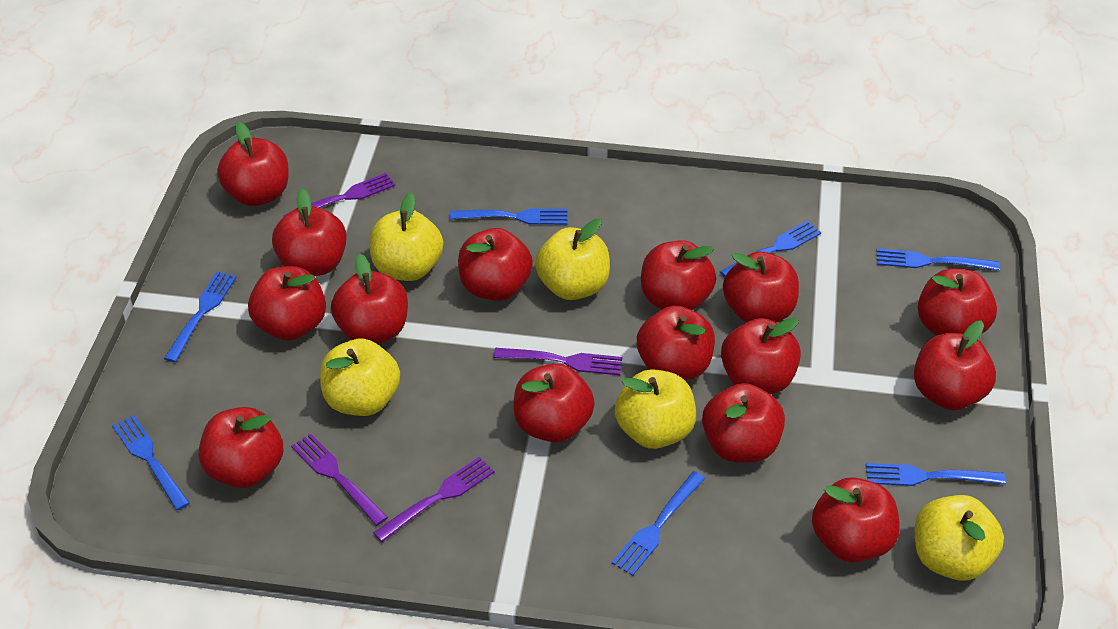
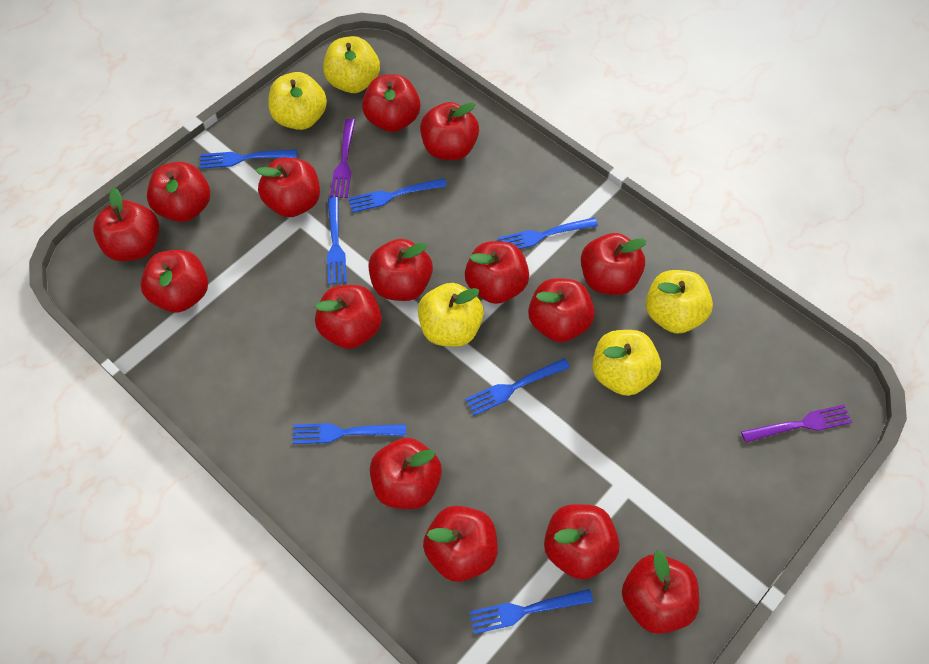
purple fork: 4 -> 2

